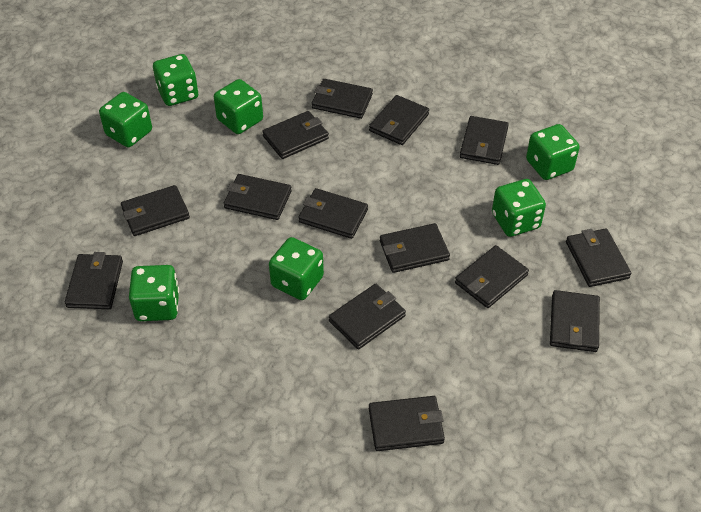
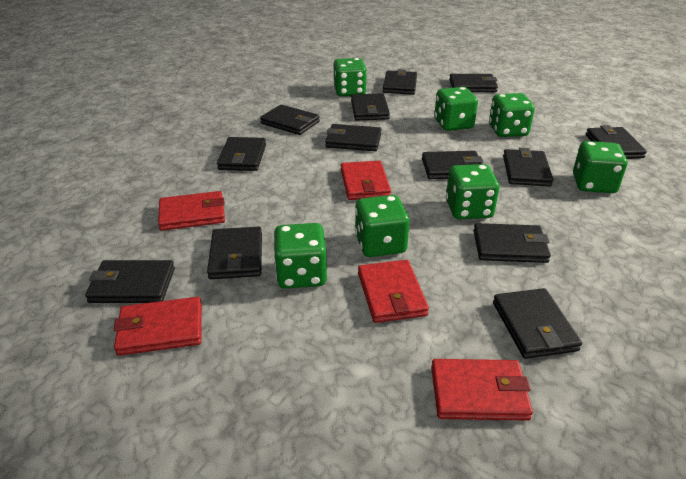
black wallet: 14 -> 13
red wallet: 0 -> 5

